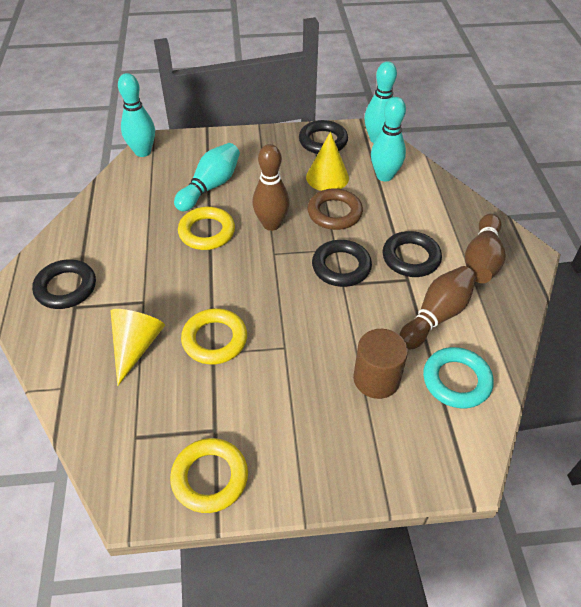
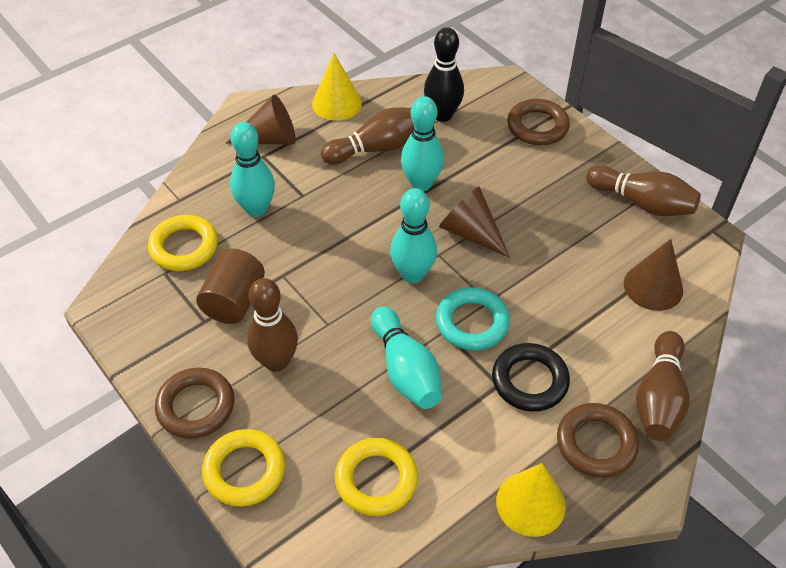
black bowling pin: 0 -> 1
black ring: 4 -> 1
brown bowling pin: 3 -> 4
brown cone: 0 -> 3
brown ring: 1 -> 3

